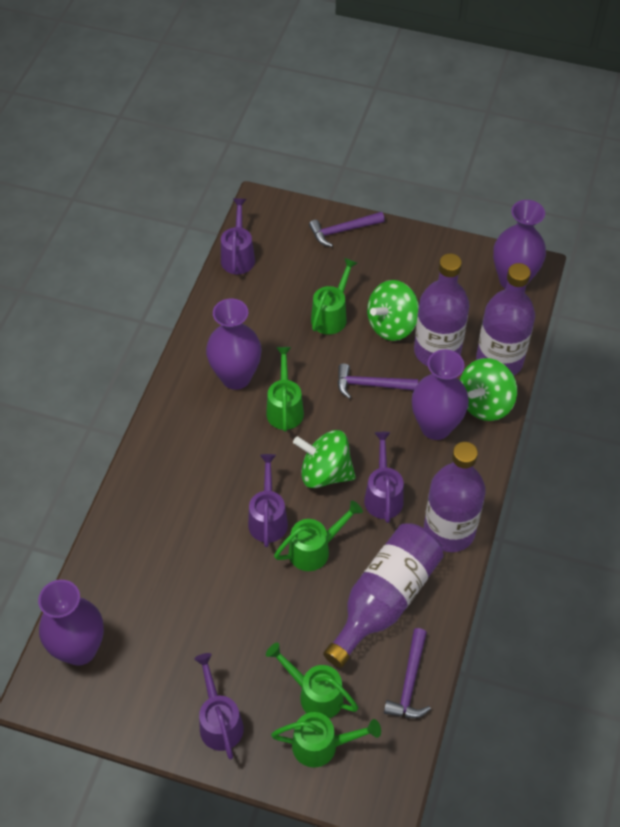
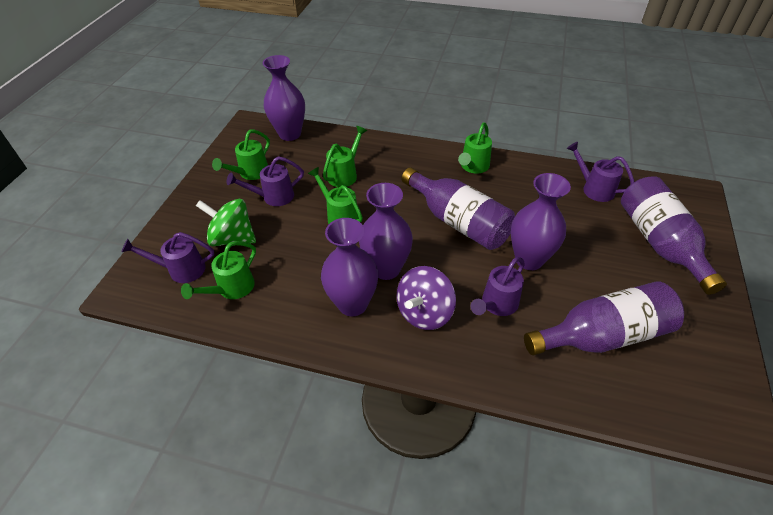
green spinning top: 3 -> 1
purple bottle: 4 -> 3
purple hammer: 3 -> 0
purple spinning top: 0 -> 1

